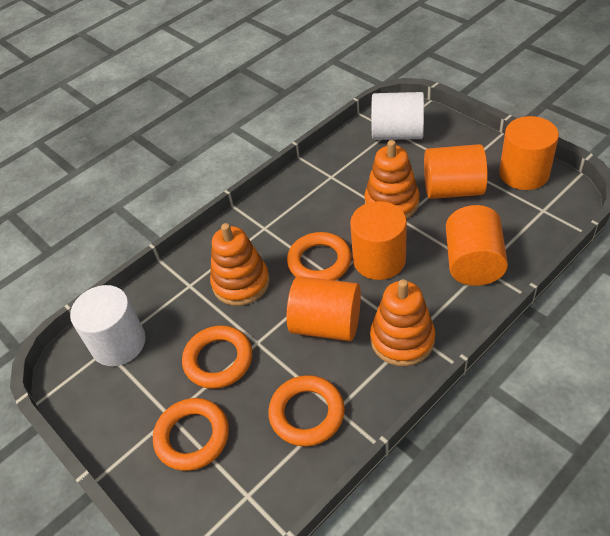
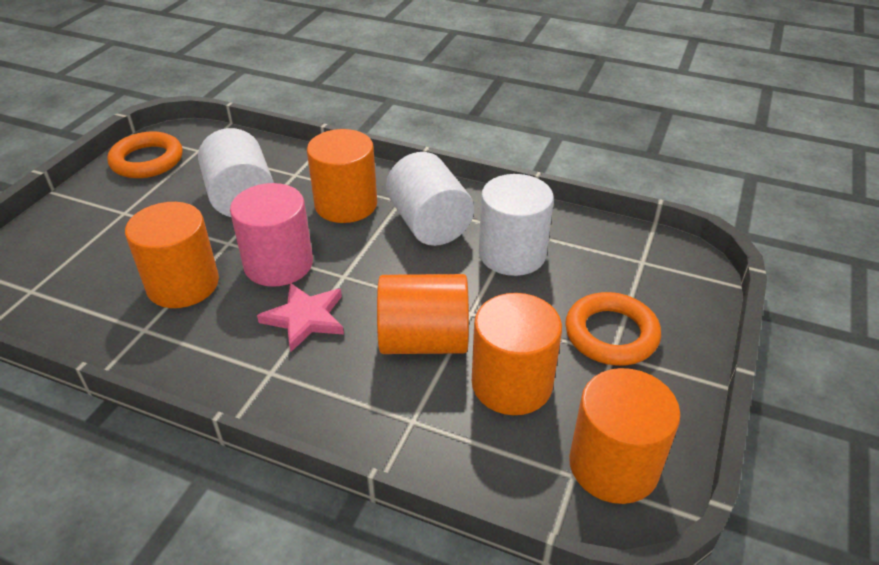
orange ring: 4 -> 2
orange stacking toy: 3 -> 0
pink cylinder: 0 -> 1
pink star: 0 -> 1
white cylinder: 2 -> 3

